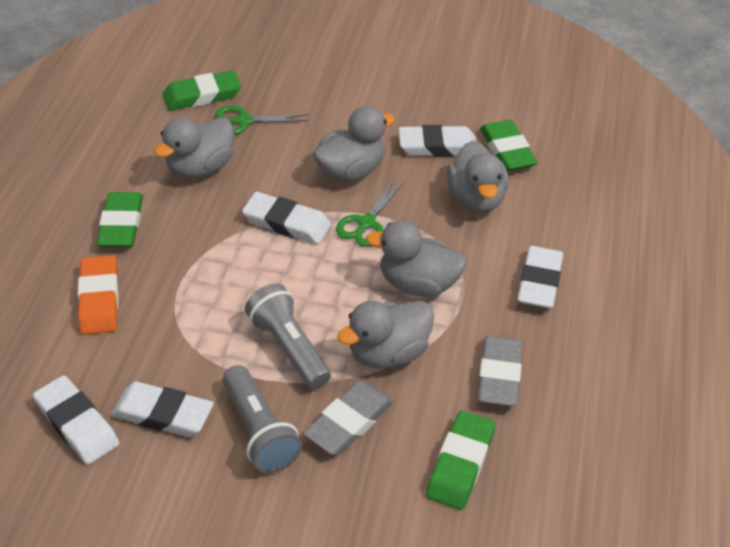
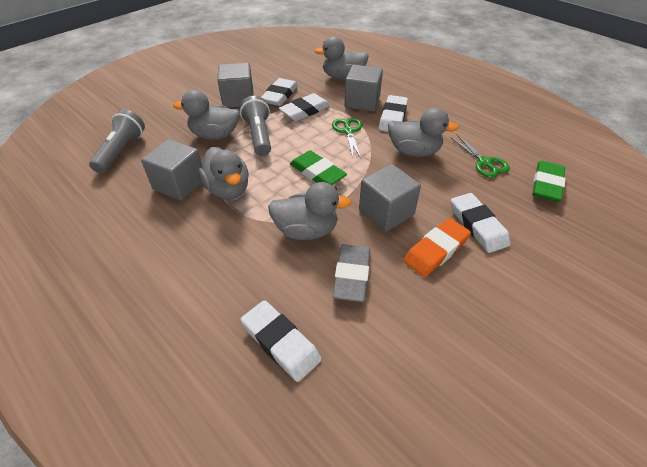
green eraser: 4 -> 2
grey cube: 0 -> 4
grey eraser: 2 -> 1

